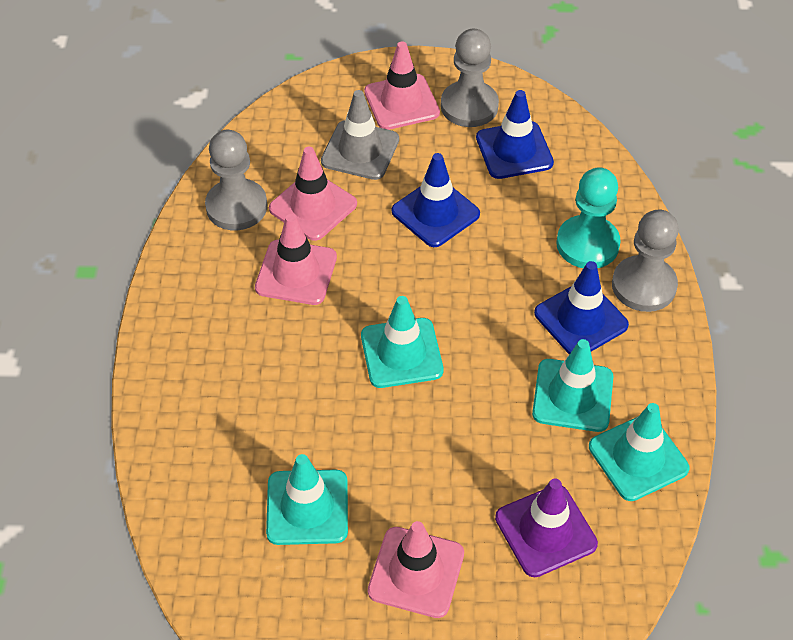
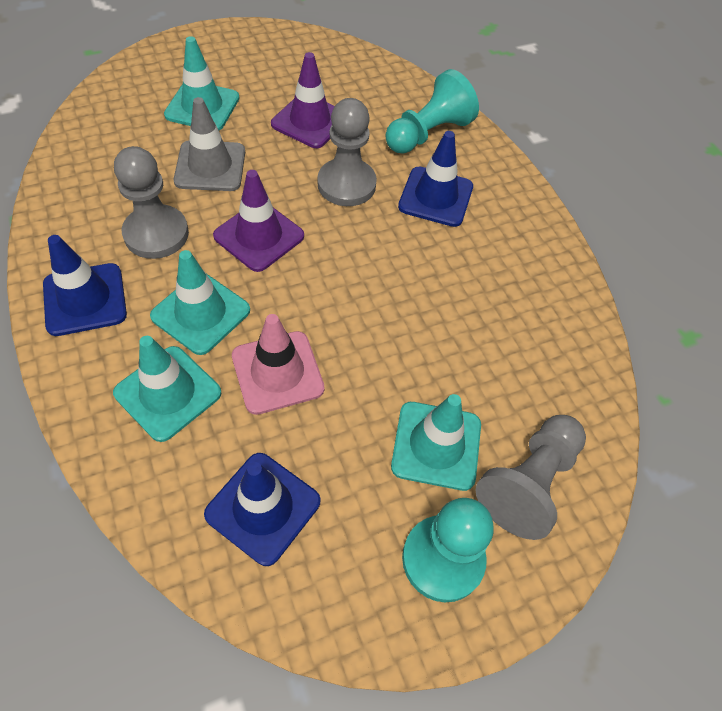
pink traffic cone: 4 -> 1
purple traffic cone: 1 -> 2
turquoise pawn: 1 -> 2

